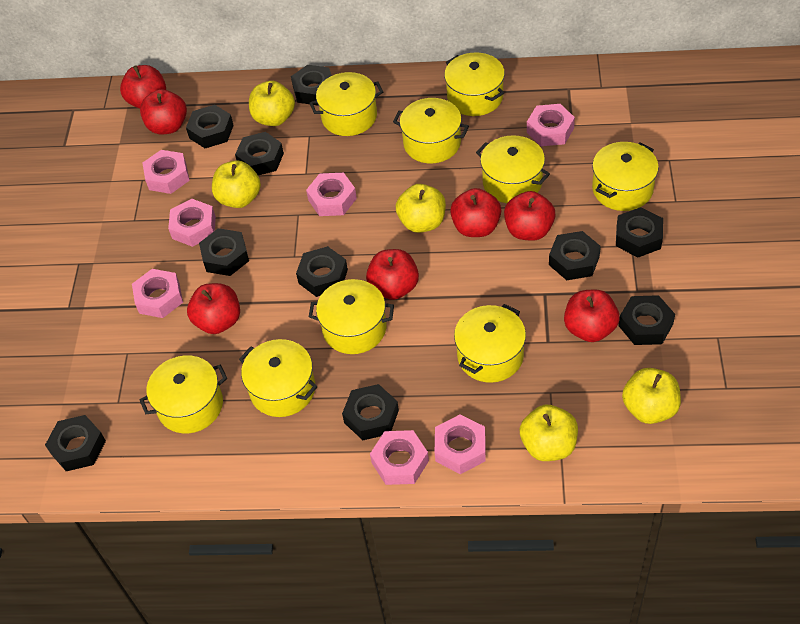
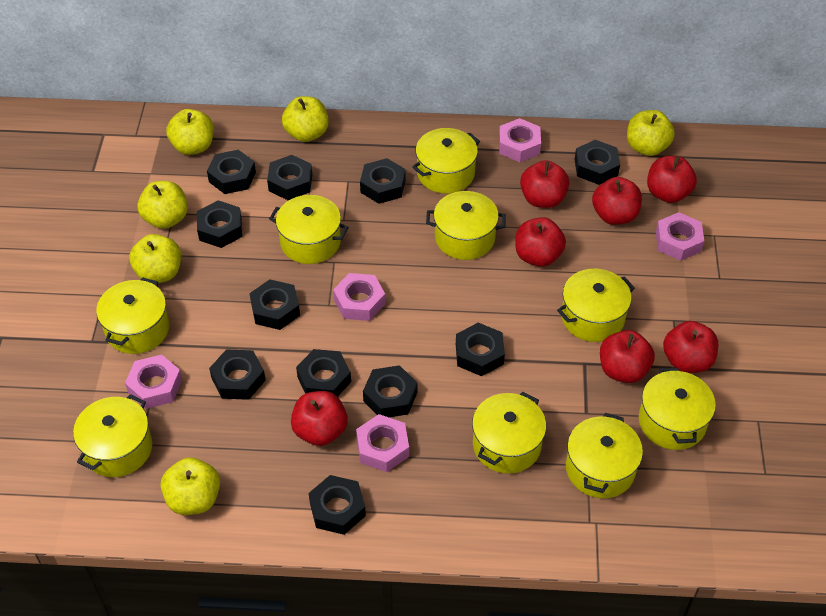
black nut: 10 -> 11
pink nut: 7 -> 5
yellow apple: 5 -> 6

